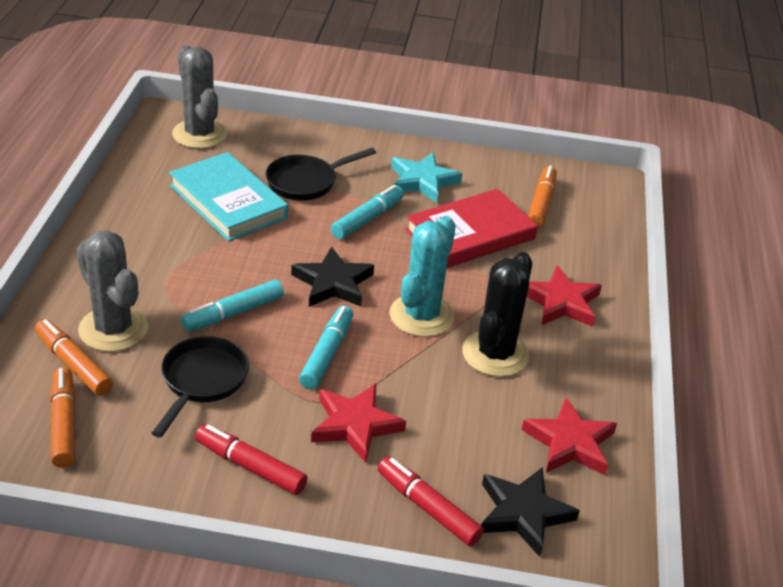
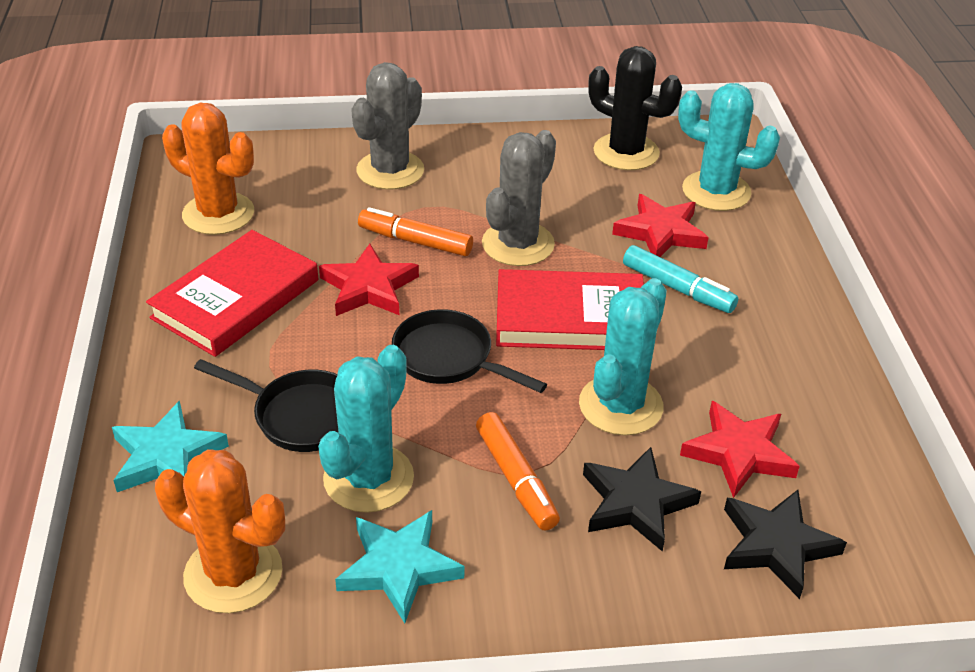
orange cactus: 0 -> 2
orange marker: 3 -> 2
red book: 1 -> 2
red marker: 2 -> 0
turquoise book: 1 -> 0
turquoise cactus: 1 -> 3
turquoise marker: 3 -> 1
turquoise star: 1 -> 2

